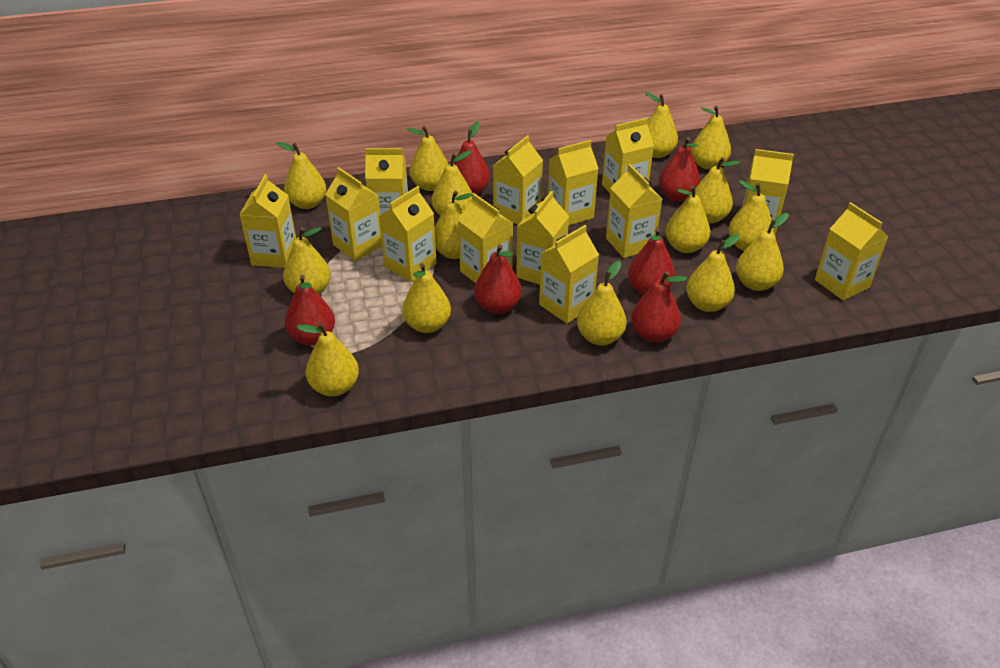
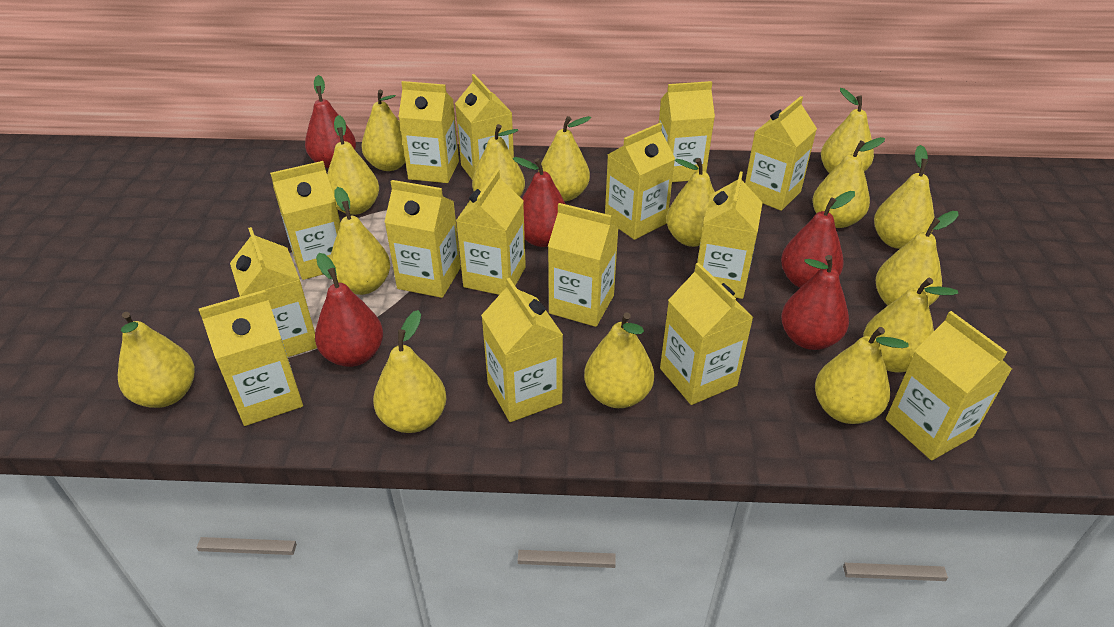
red pear: 6 -> 5
yellow carton: 13 -> 15

